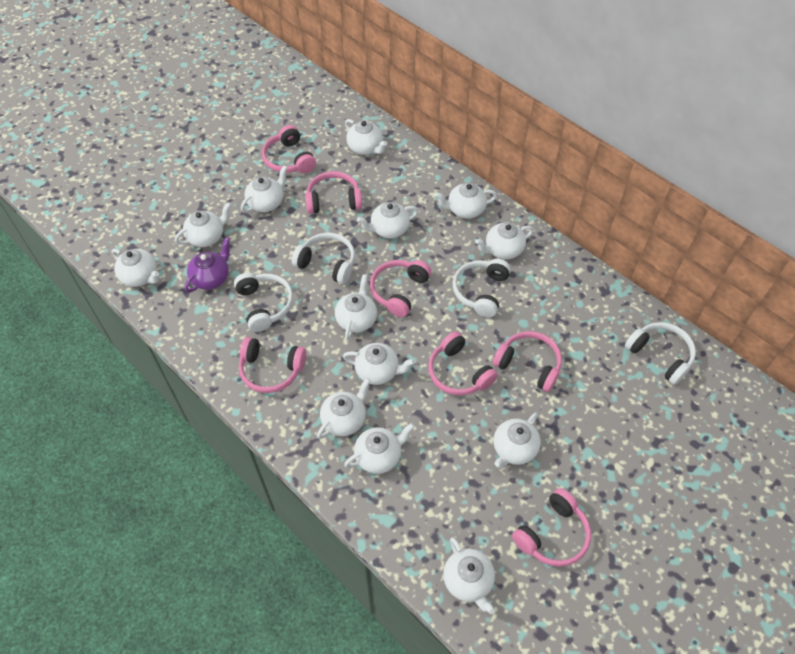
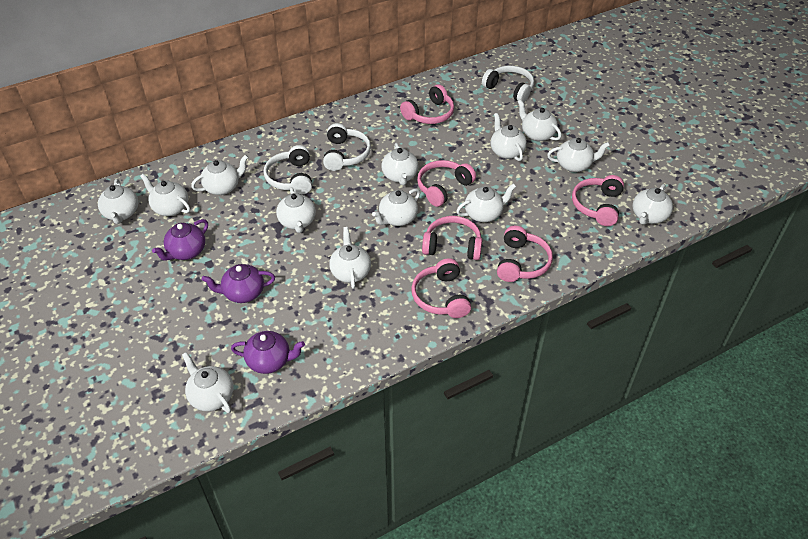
pink headphones: 7 -> 6
purple teapot: 1 -> 3
white headphones: 4 -> 3

